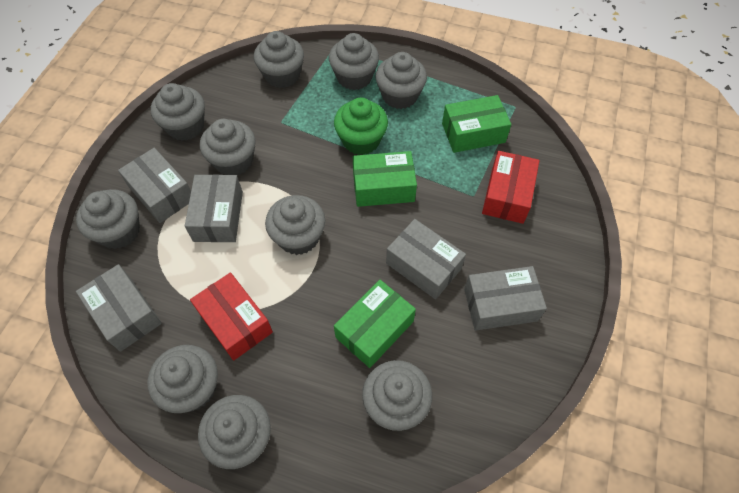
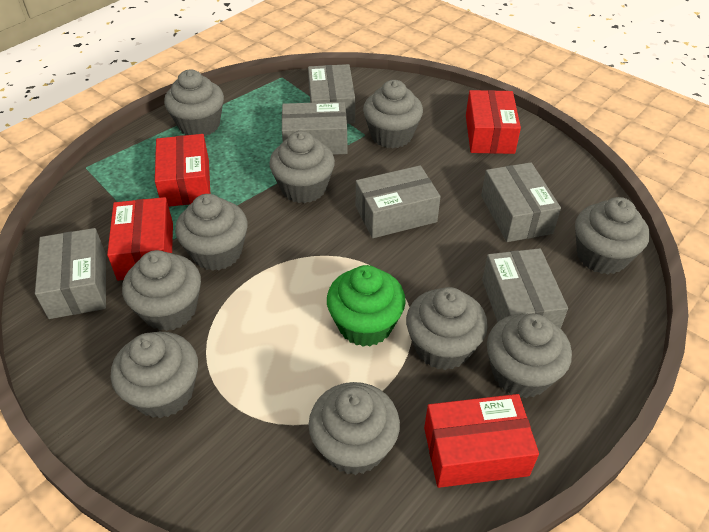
green box: 3 -> 0
grey box: 5 -> 6
red box: 2 -> 4

